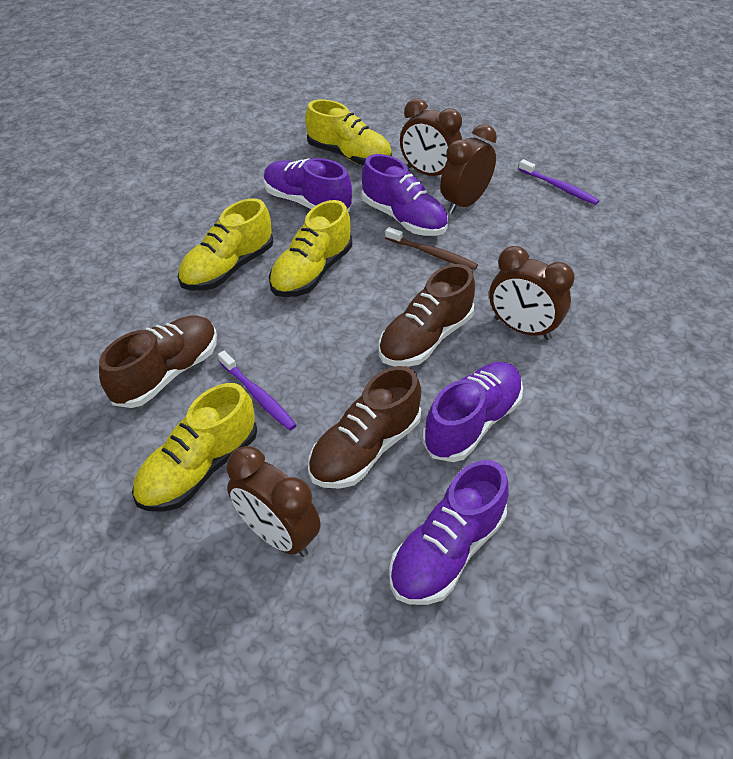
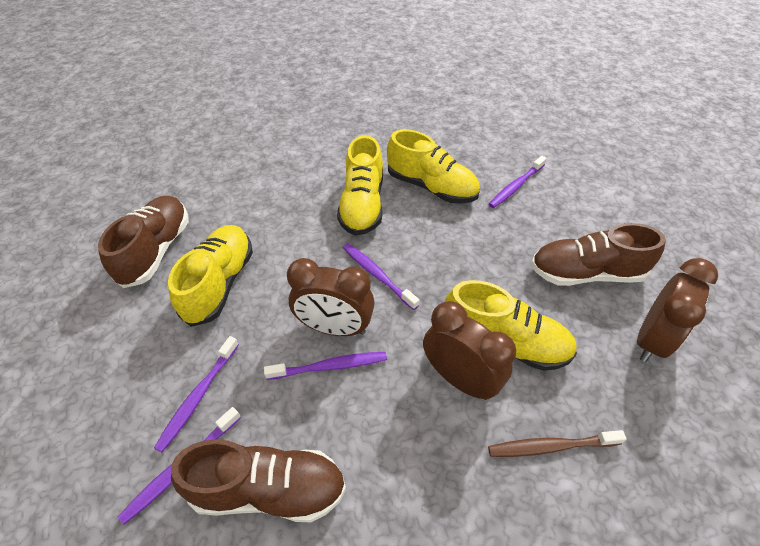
brown clock: 4 -> 3
purple shoe: 4 -> 0
purple toothbrush: 2 -> 5

